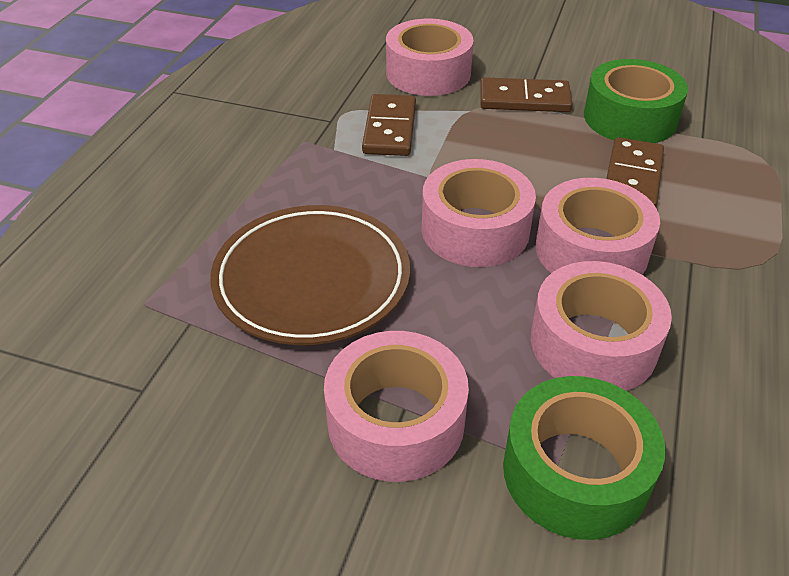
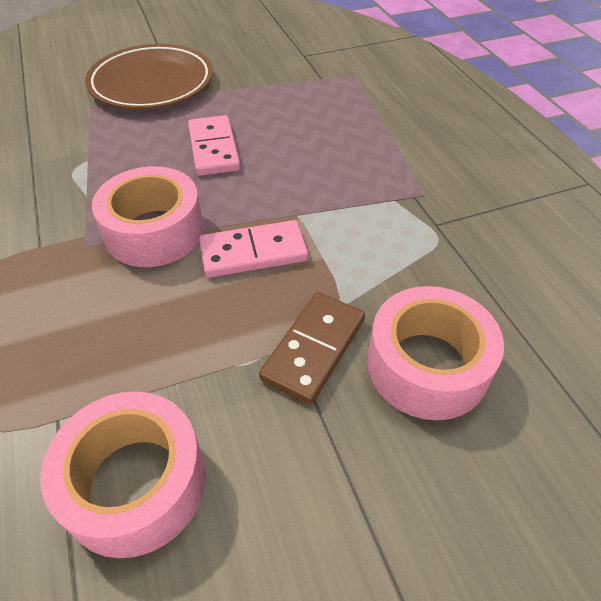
brown domino: 3 -> 1
green tape: 2 -> 0
pink domino: 0 -> 2
pink tape: 5 -> 3

